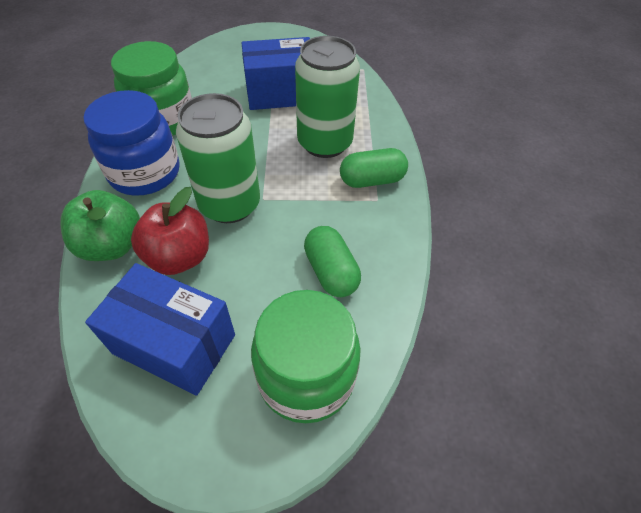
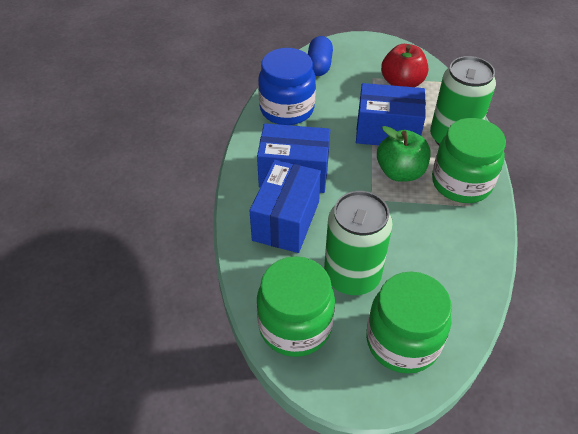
blue box: 2 -> 3
blue capsule: 0 -> 1
green capsule: 2 -> 0
green jar: 2 -> 3

